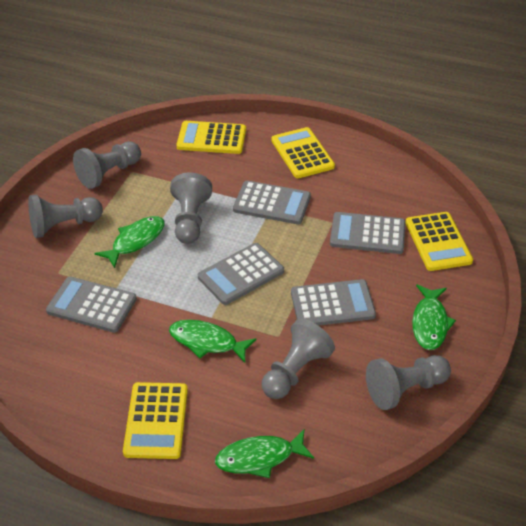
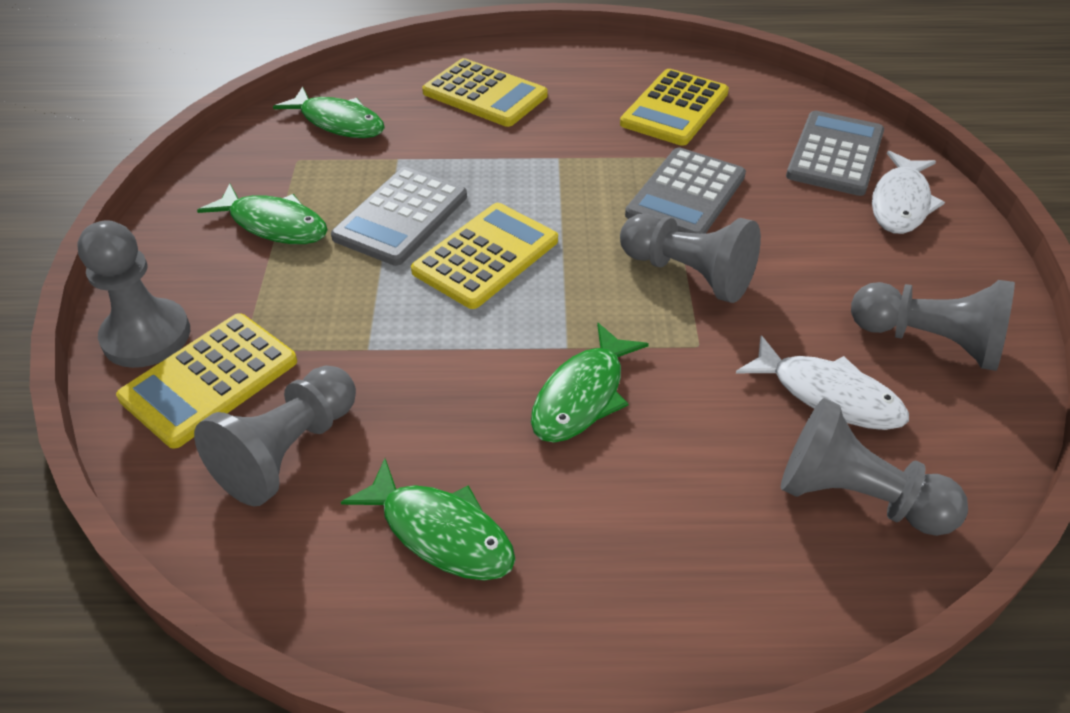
grey calculator: 5 -> 3
white fish: 0 -> 2

